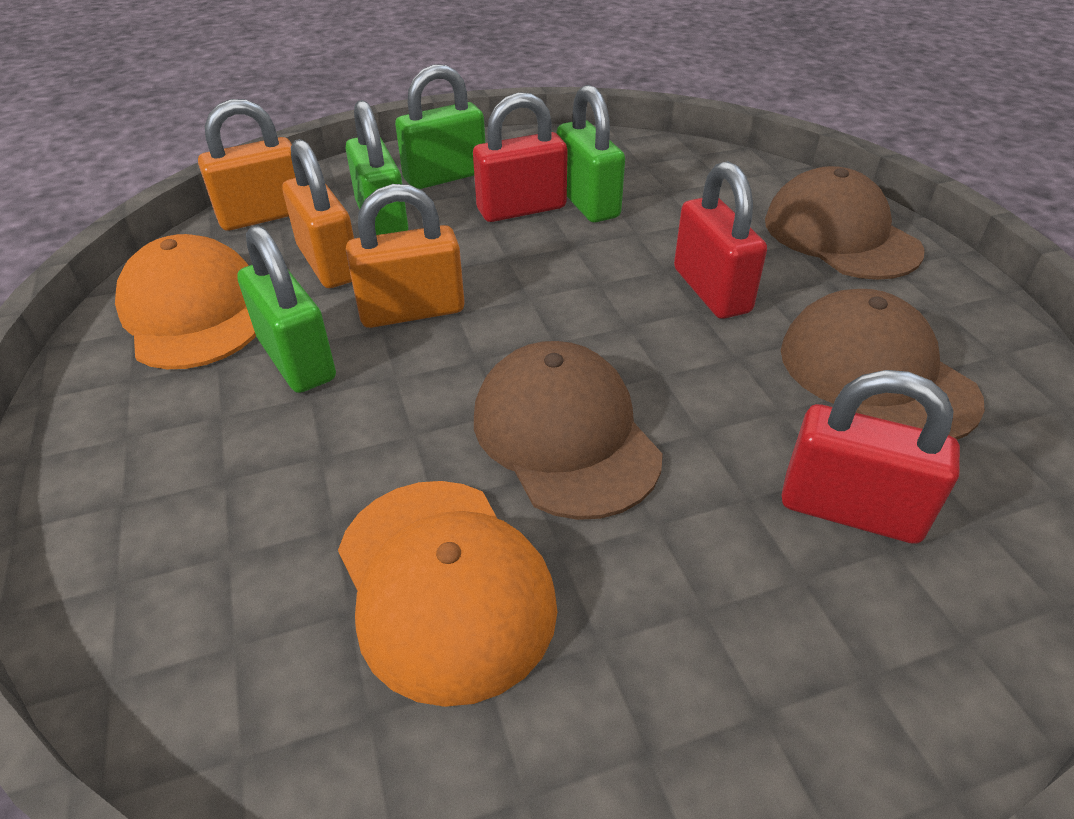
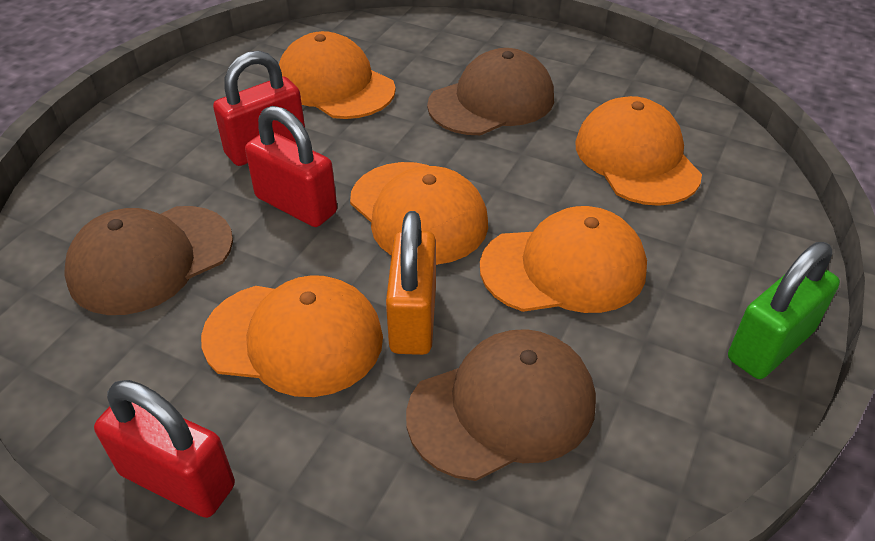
green padlock: 4 -> 1
orange cap: 2 -> 5
orange padlock: 3 -> 1

